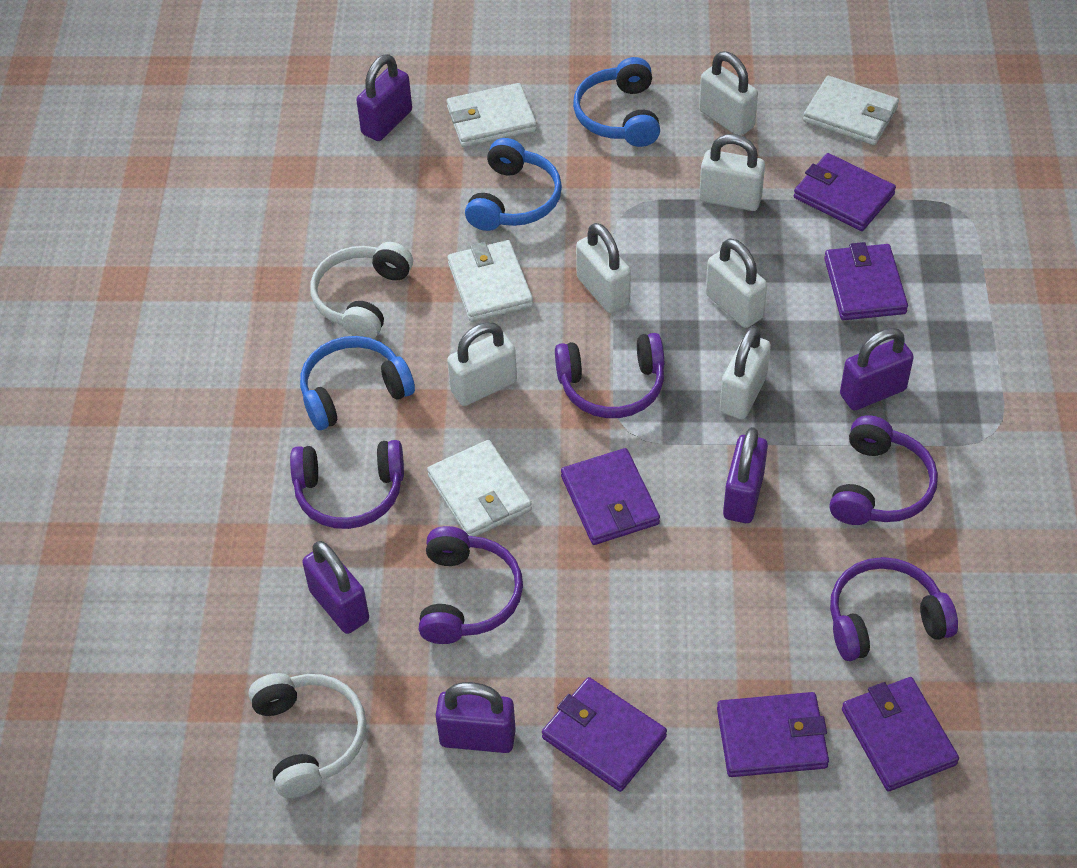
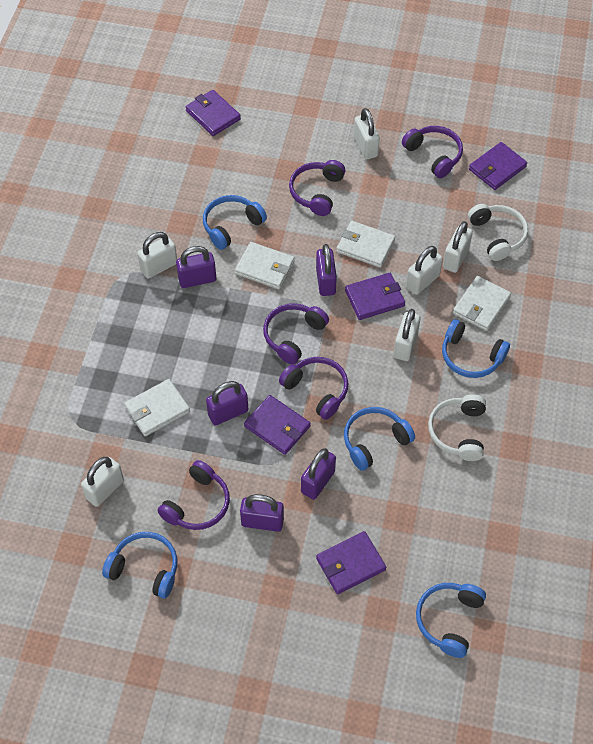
blue headphones: 3 -> 5
purple wallet: 6 -> 5

